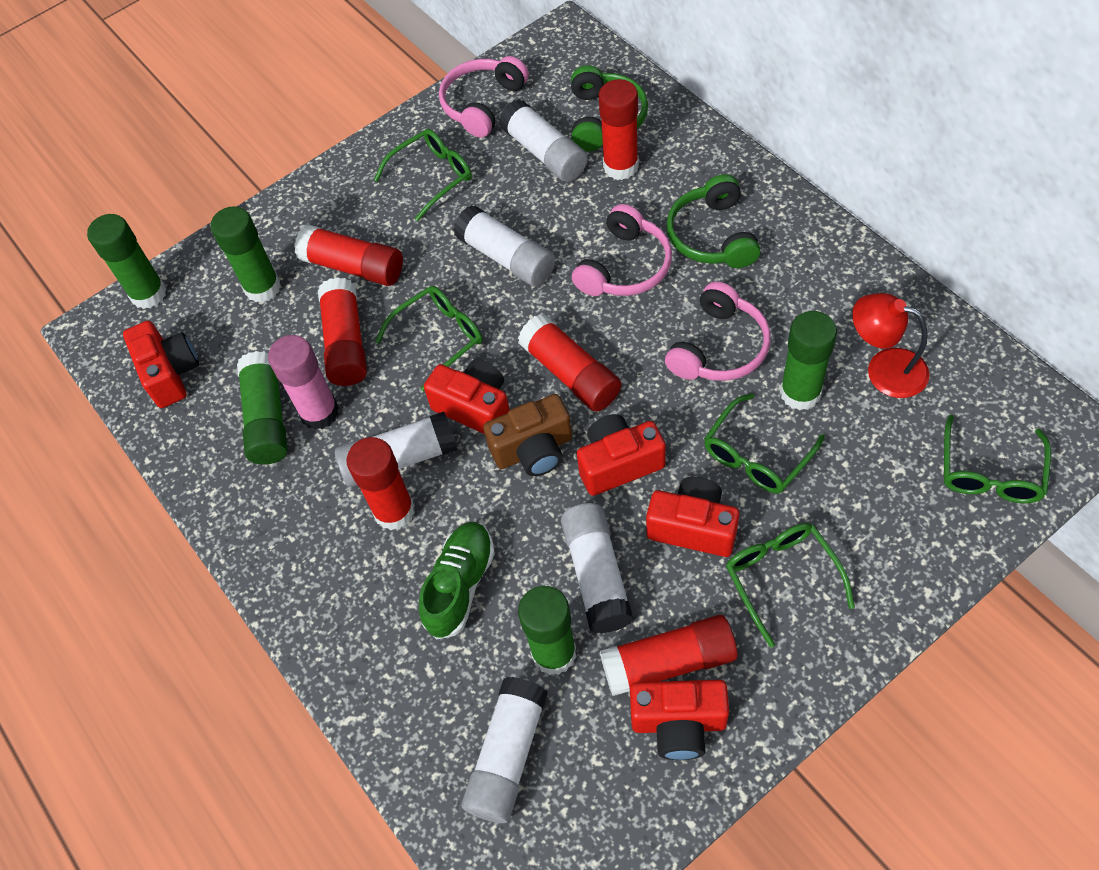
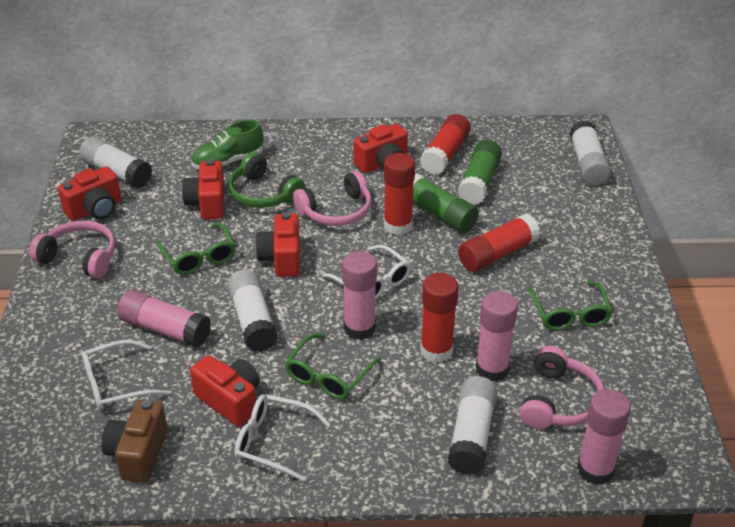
green glasses: 5 -> 3
green glue stick: 5 -> 2
green headphones: 2 -> 1
pink glue stick: 1 -> 4
red glue stick: 6 -> 4
red lamp: 1 -> 0
white glasses: 0 -> 3
white glue stick: 5 -> 4

